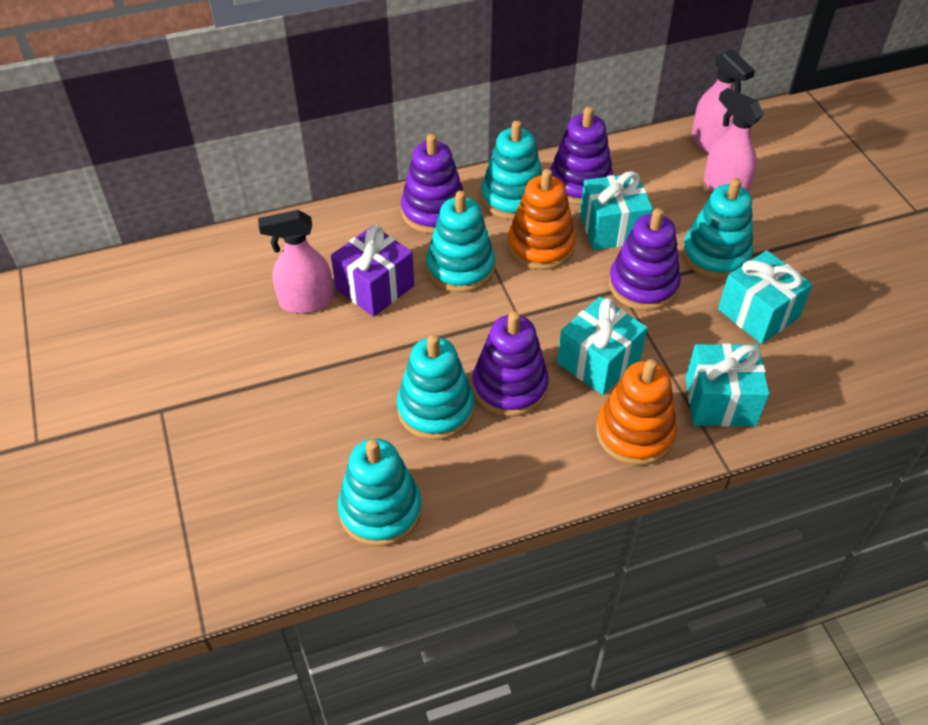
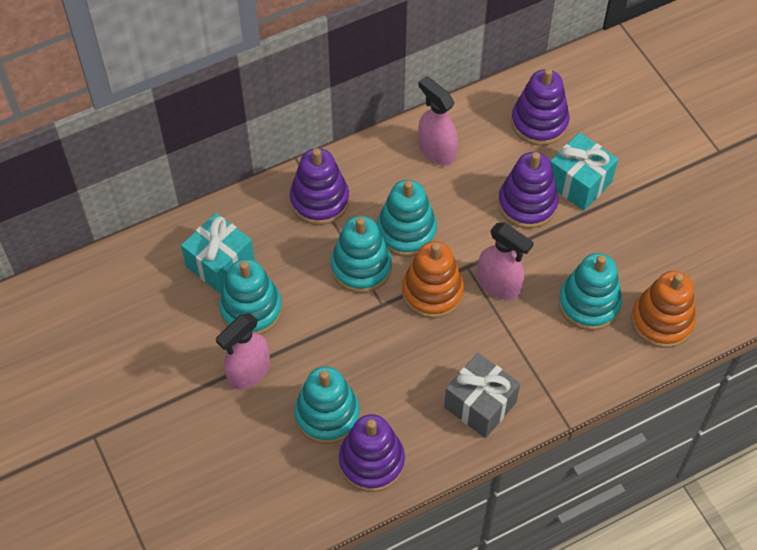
grey gift: 0 -> 1
purple gift: 1 -> 0
turquoise gift: 4 -> 2

